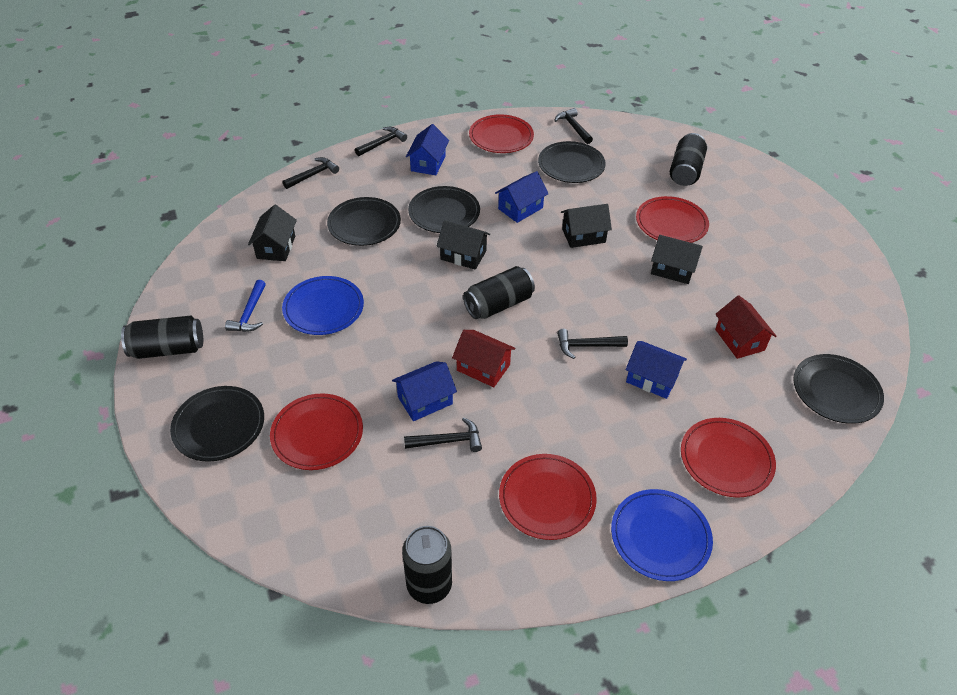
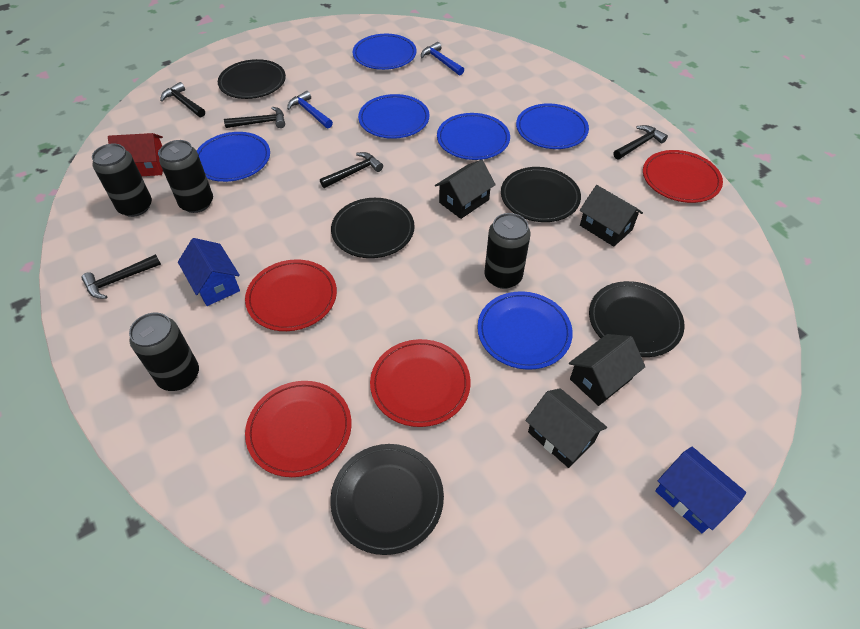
blue hammer: 1 -> 2
blue house: 4 -> 2
blue plate: 2 -> 6
red house: 2 -> 1
red plate: 5 -> 4

